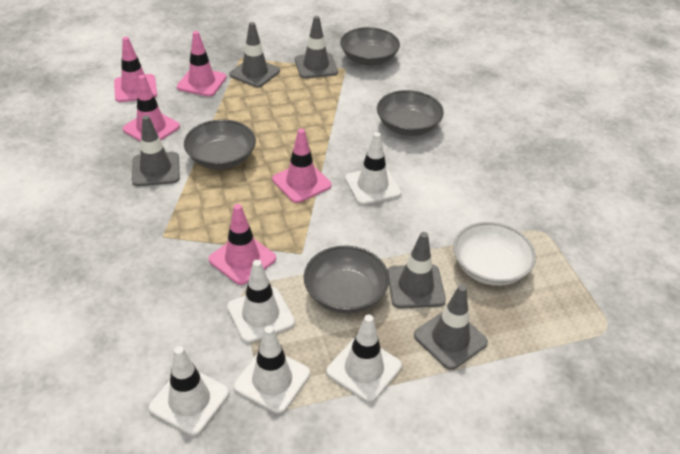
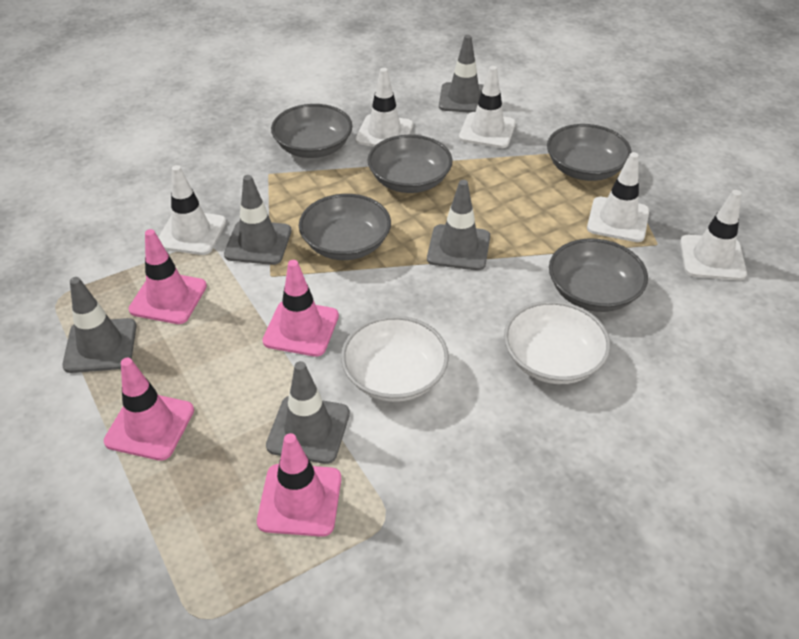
grey bowl: 4 -> 5
pink traffic cone: 5 -> 4
white bowl: 1 -> 2

